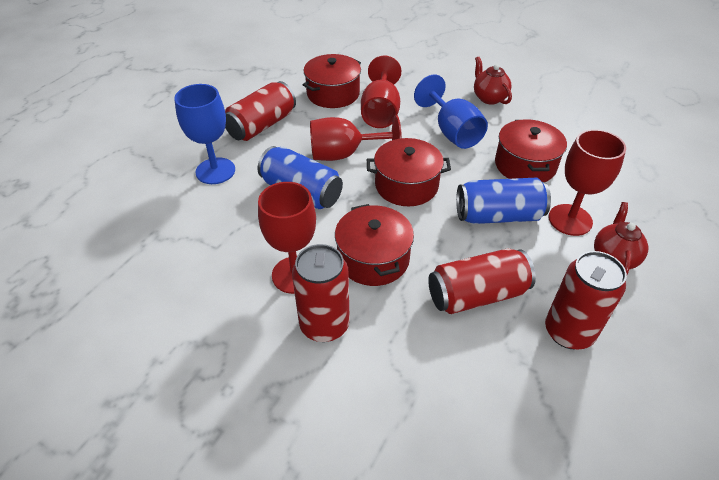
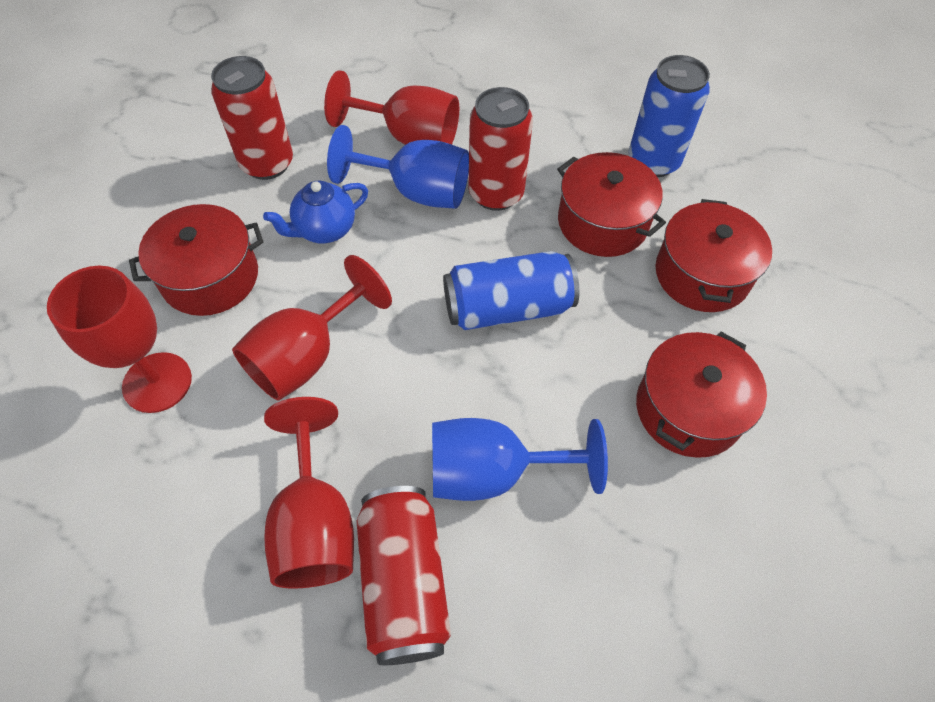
blue teapot: 0 -> 1
red can: 4 -> 3
red teapot: 2 -> 0

